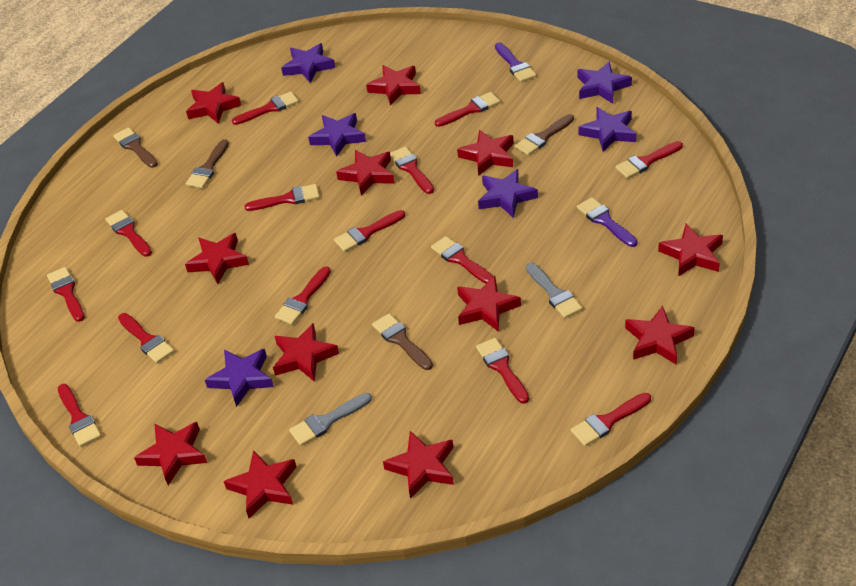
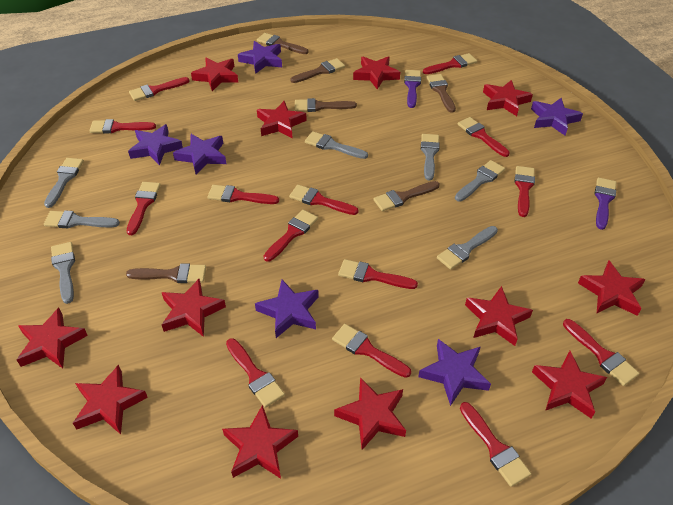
brown brush: 4 -> 6
grey brush: 2 -> 7

